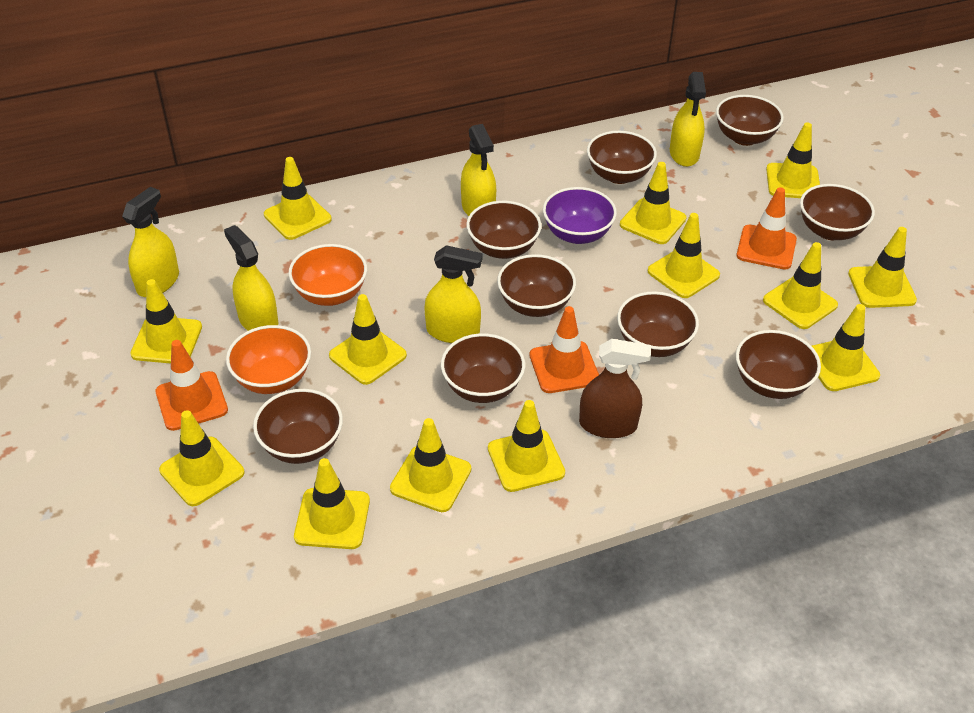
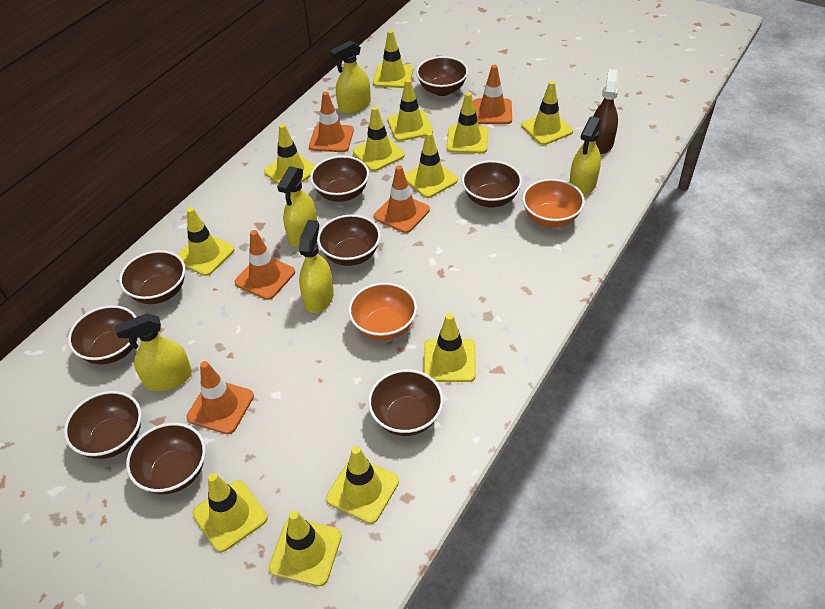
orange traffic cone: 3 -> 5
purple bowl: 1 -> 0
yellow traffic cone: 13 -> 12

